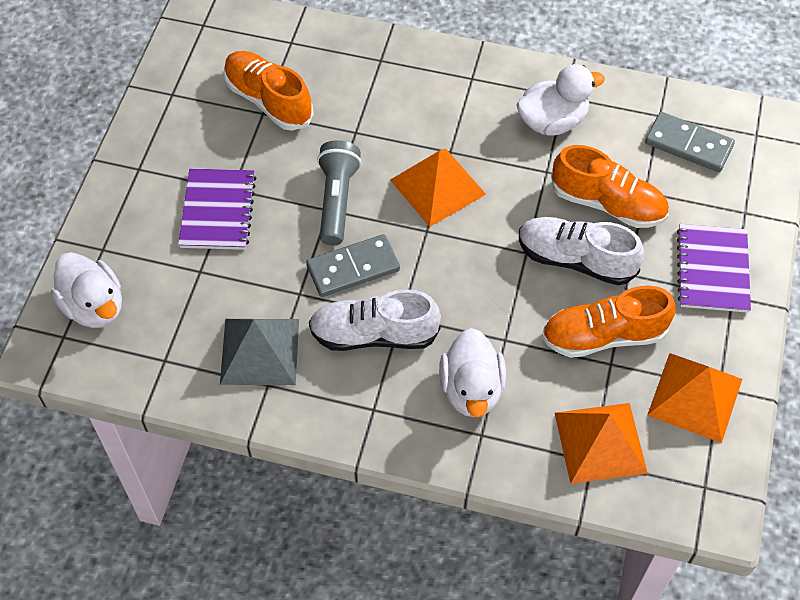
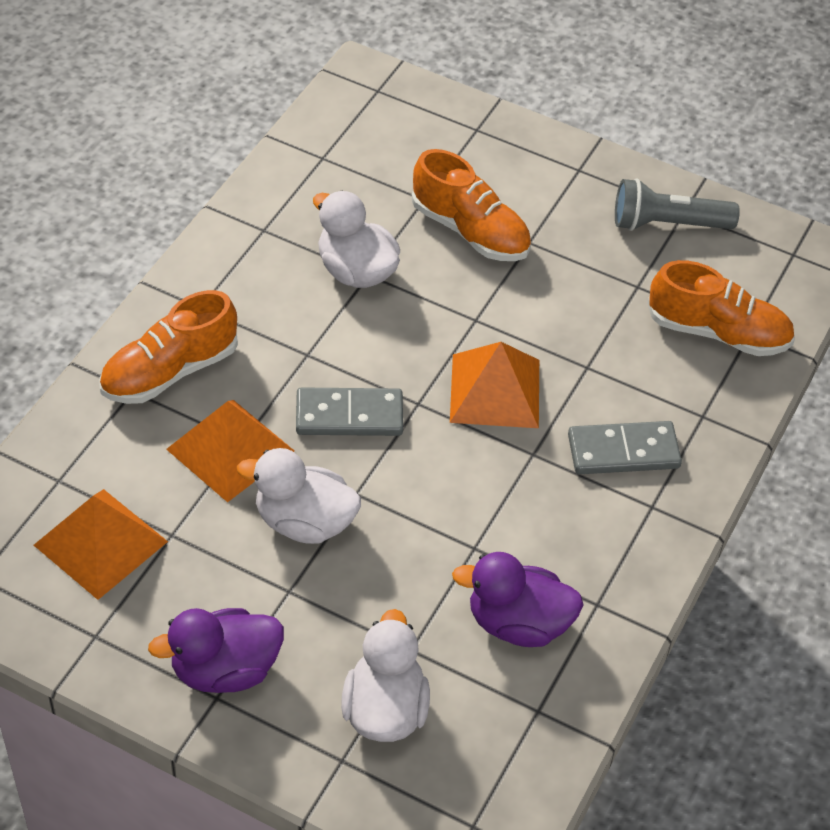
grey pyramid: 1 -> 0
purple duck: 0 -> 2
purple notebook: 2 -> 0
white shoe: 2 -> 0

